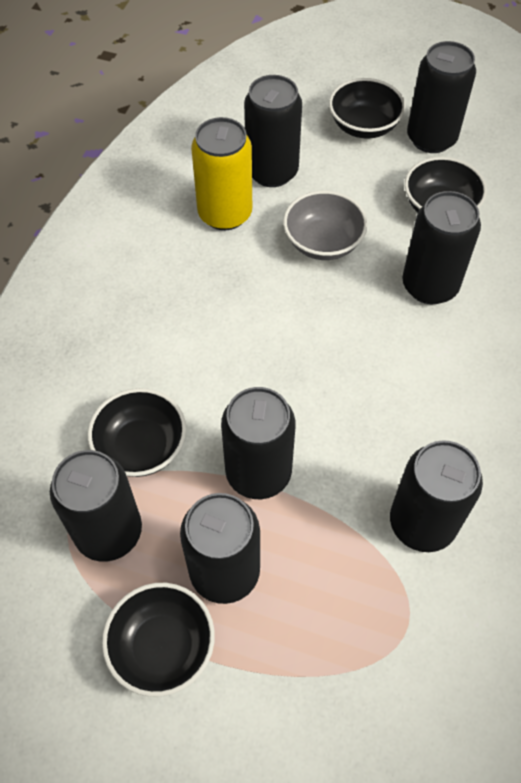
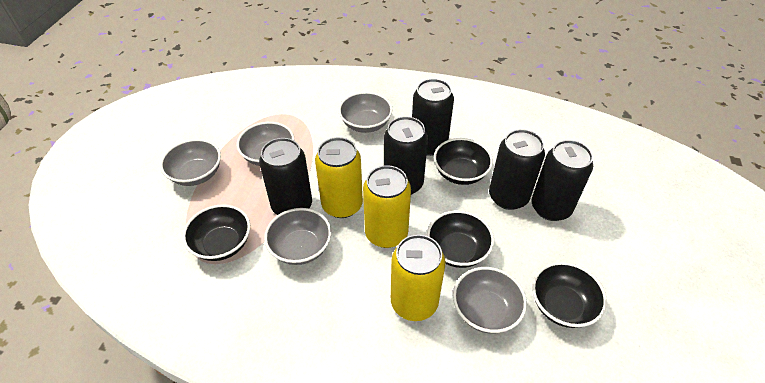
black can: 7 -> 5
grey bowl: 1 -> 5
yellow can: 1 -> 3

